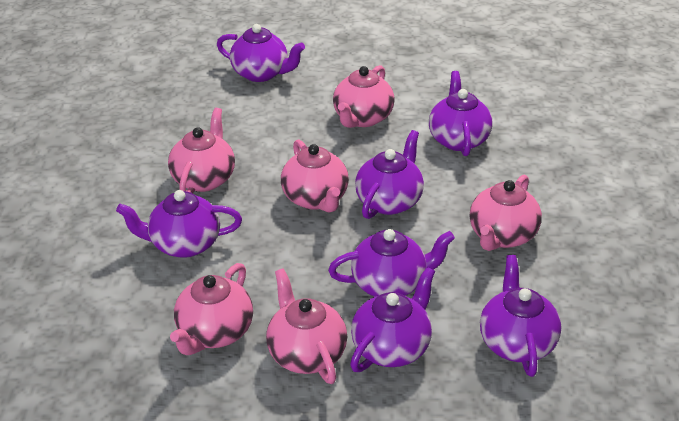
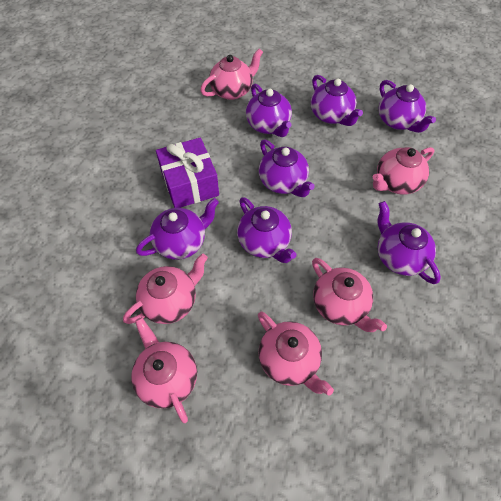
purple gift: 0 -> 1

